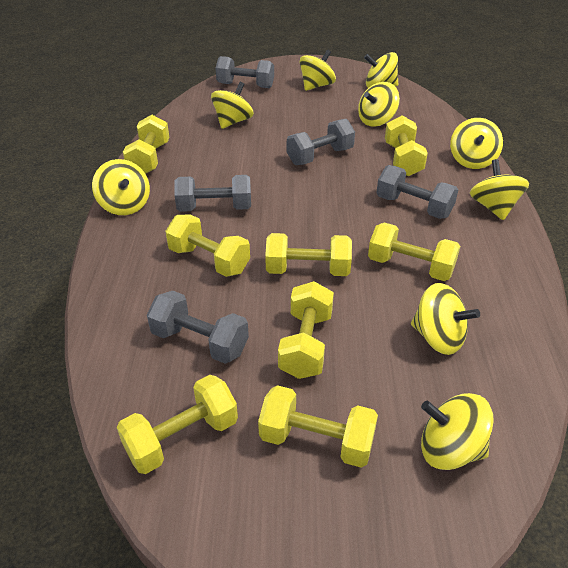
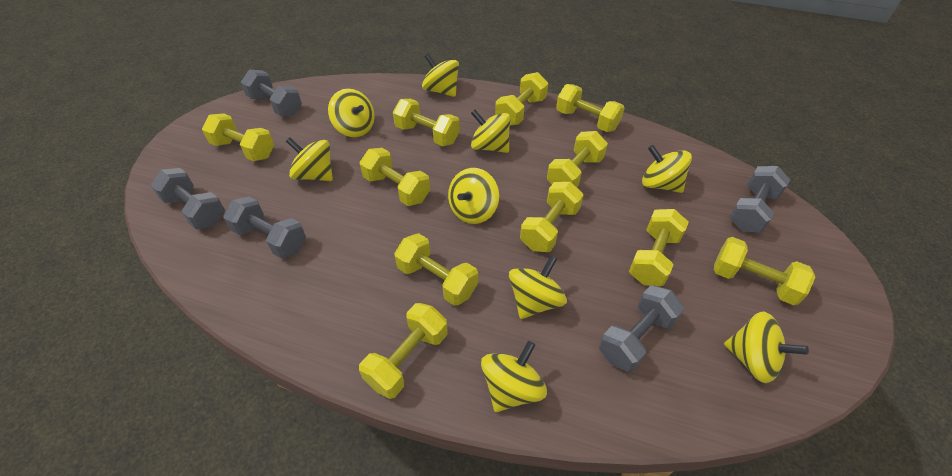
yellow dumbbell: 8 -> 11

